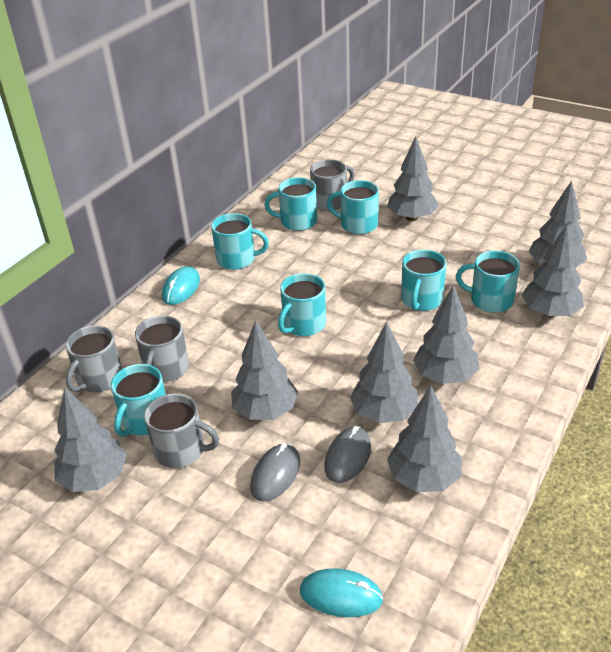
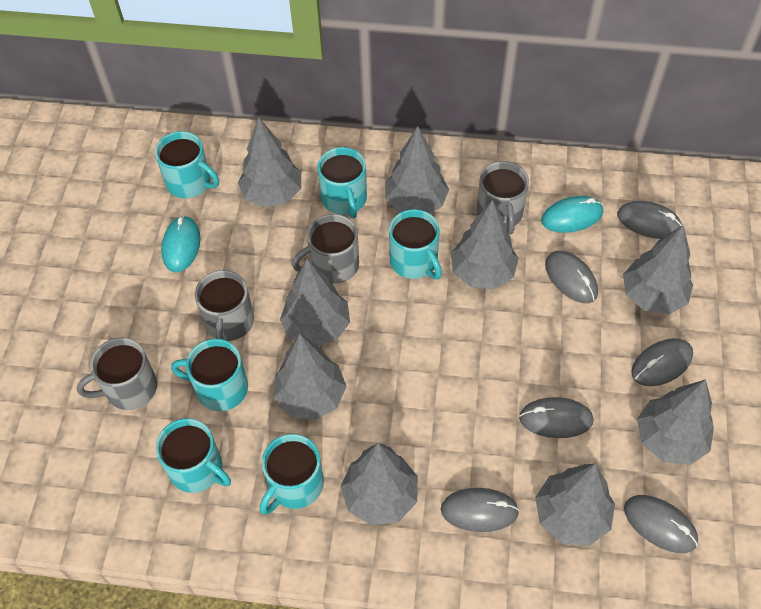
grey mouse: 2 -> 6
grey tree: 8 -> 9
turquoise mug: 7 -> 6

